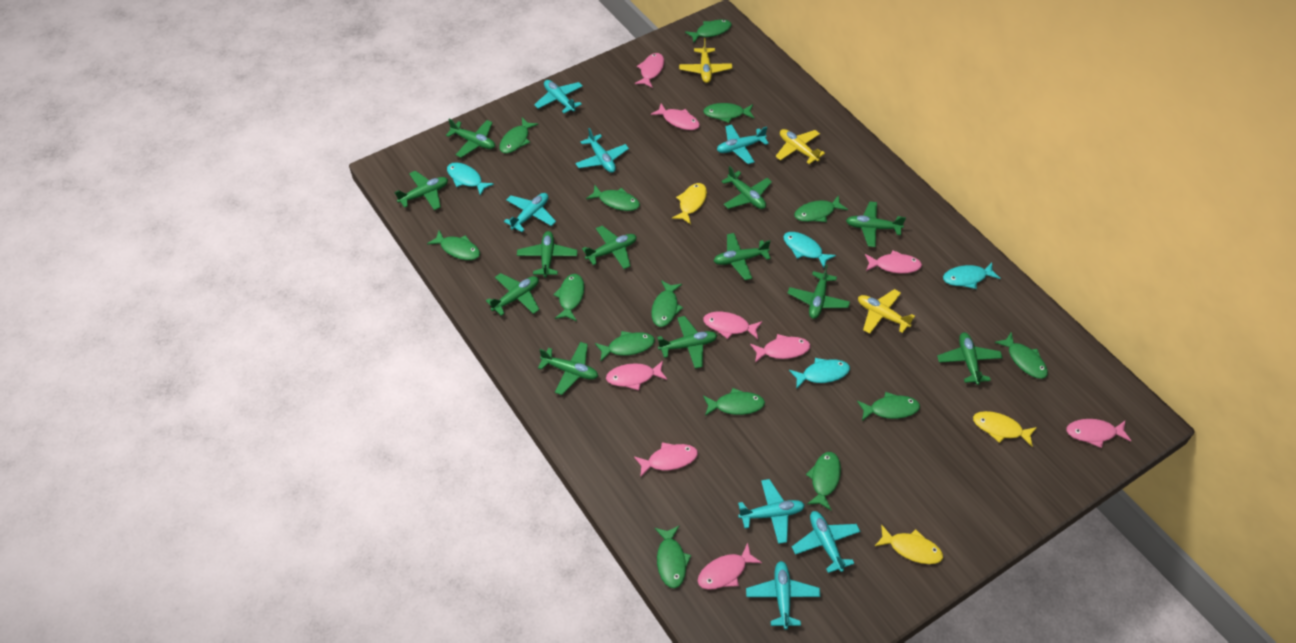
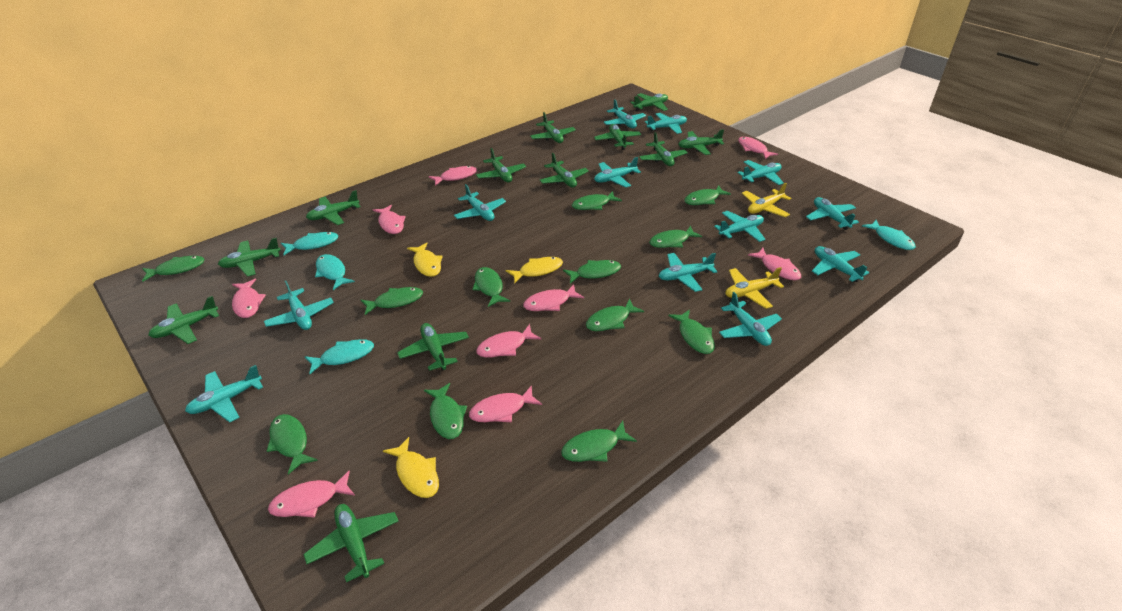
green fish: 14 -> 12
turquoise plane: 7 -> 12
yellow plane: 3 -> 2

